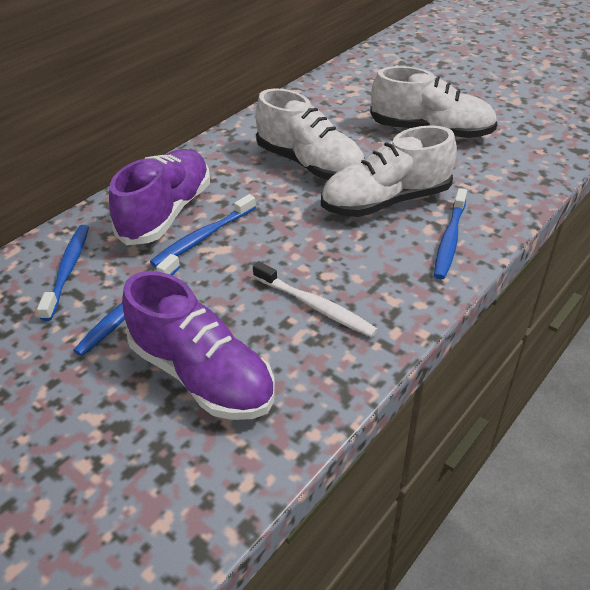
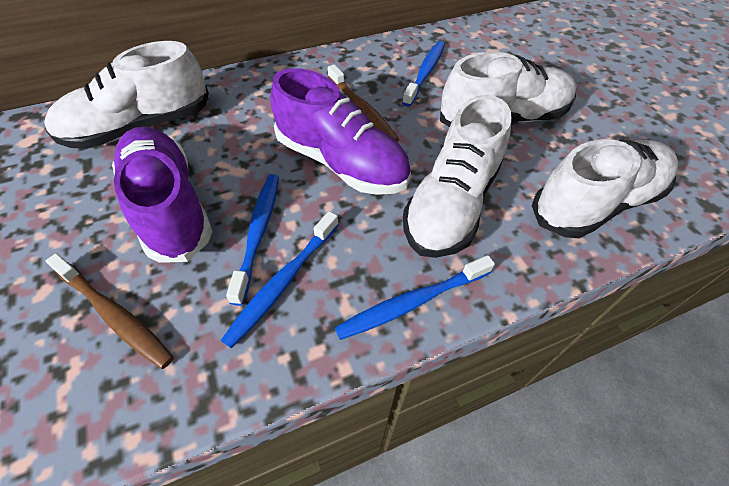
brown toothbrush: 0 -> 2
white shoe: 3 -> 4
white toothbrush: 1 -> 0

